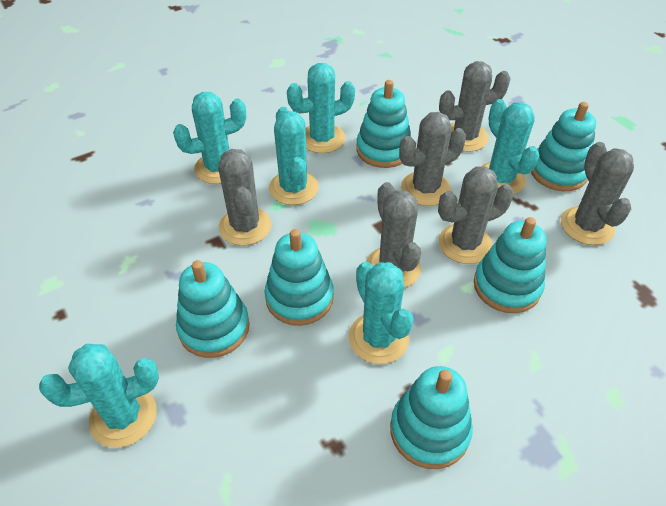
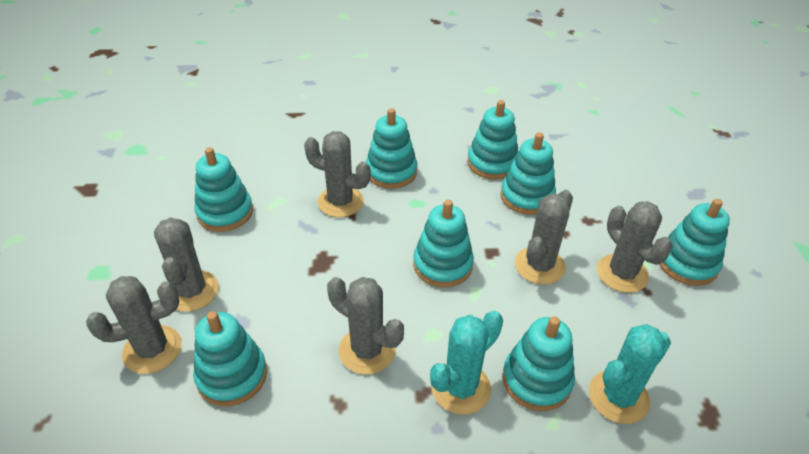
turquoise cactus: 6 -> 2
turquoise stacking toy: 6 -> 8

